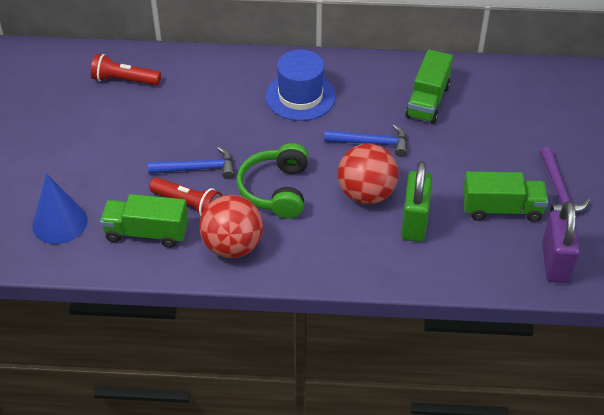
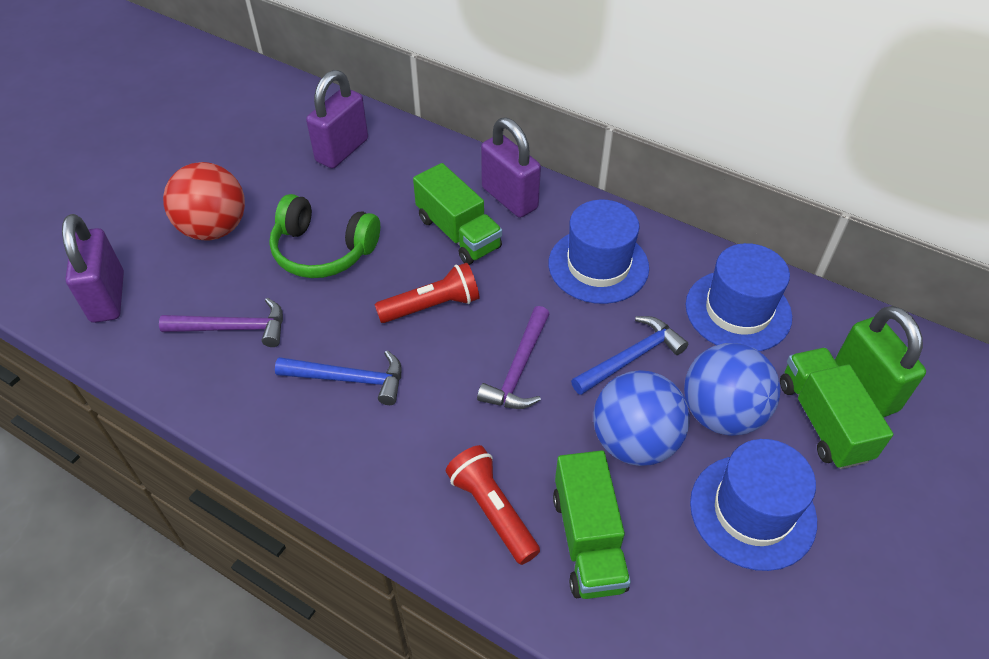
blue ball: 0 -> 2
blue cone: 1 -> 0
blue hat: 1 -> 3
purple hammer: 1 -> 2
purple padlock: 1 -> 3
red ball: 2 -> 1

